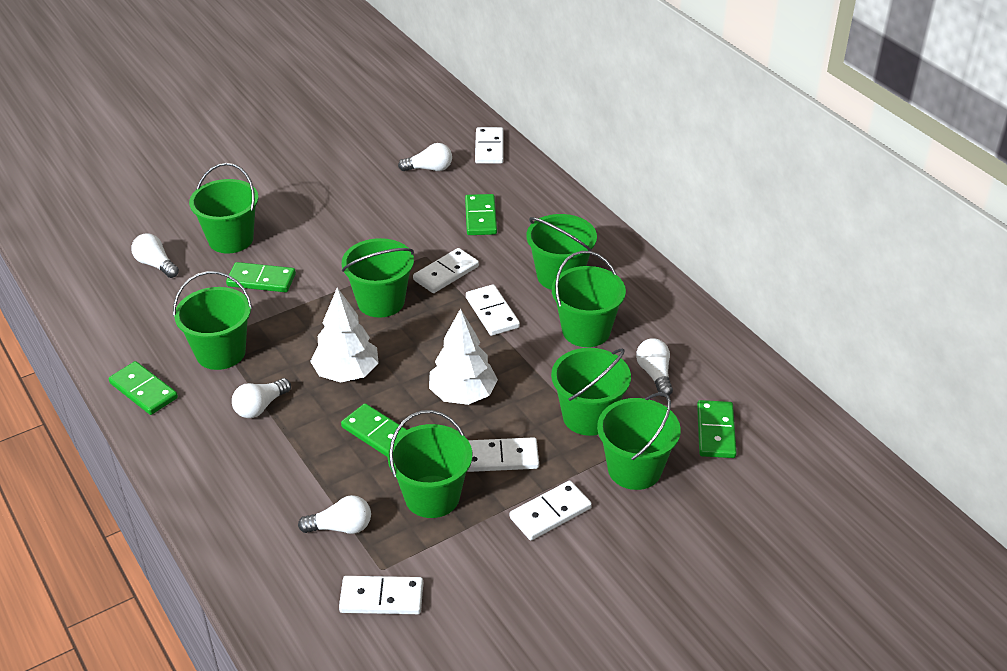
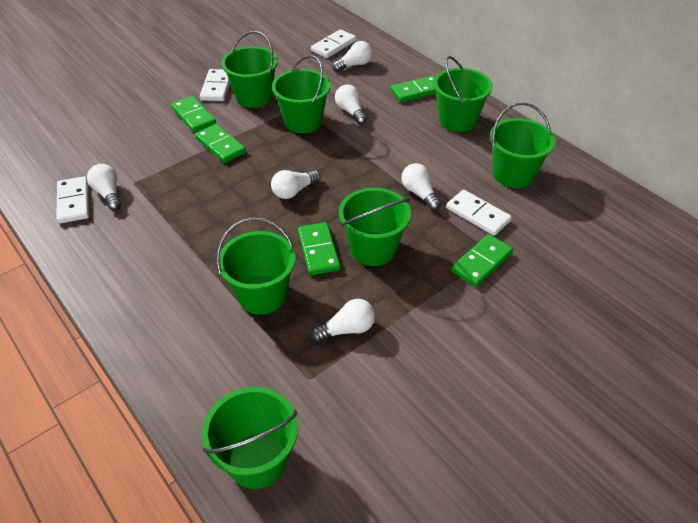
green bucket: 8 -> 7
white domino: 6 -> 4
white light bulb: 5 -> 6
white tree: 2 -> 0

